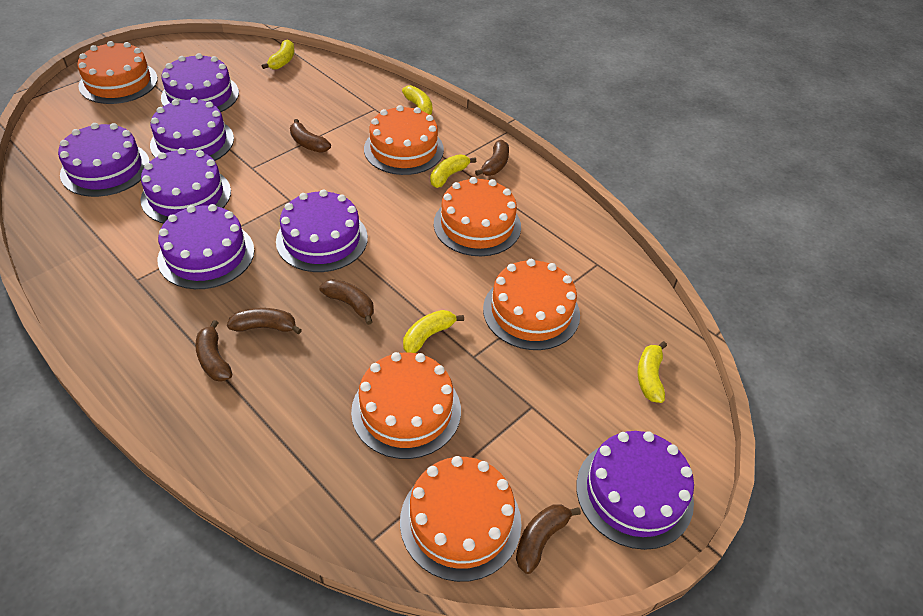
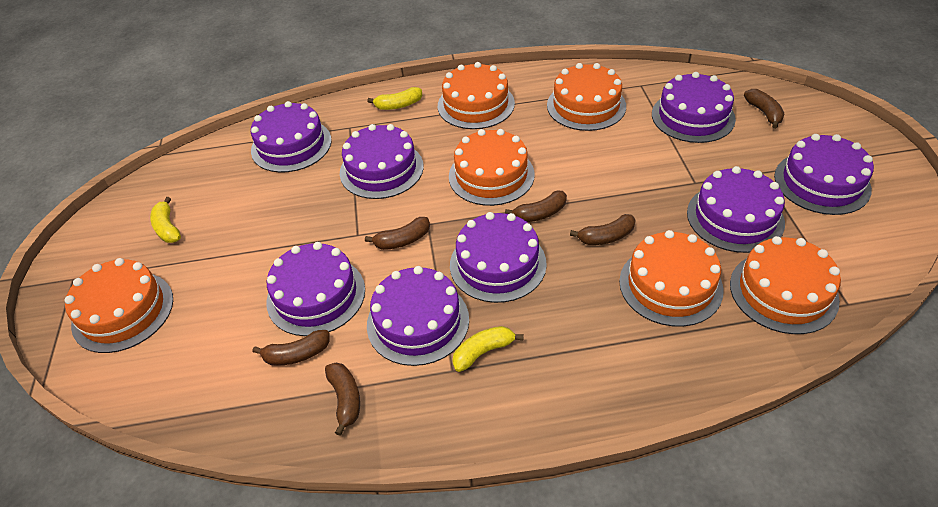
purple cake: 7 -> 8
yellow banana: 5 -> 3

